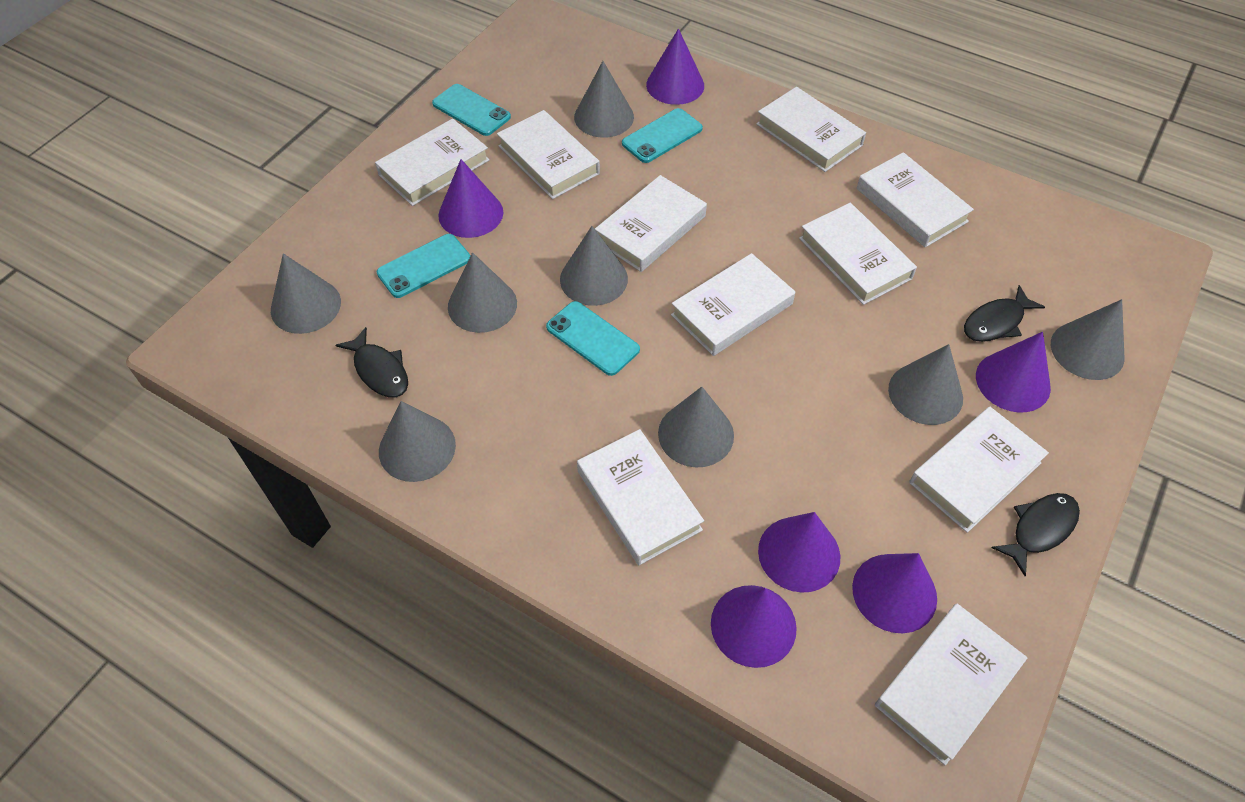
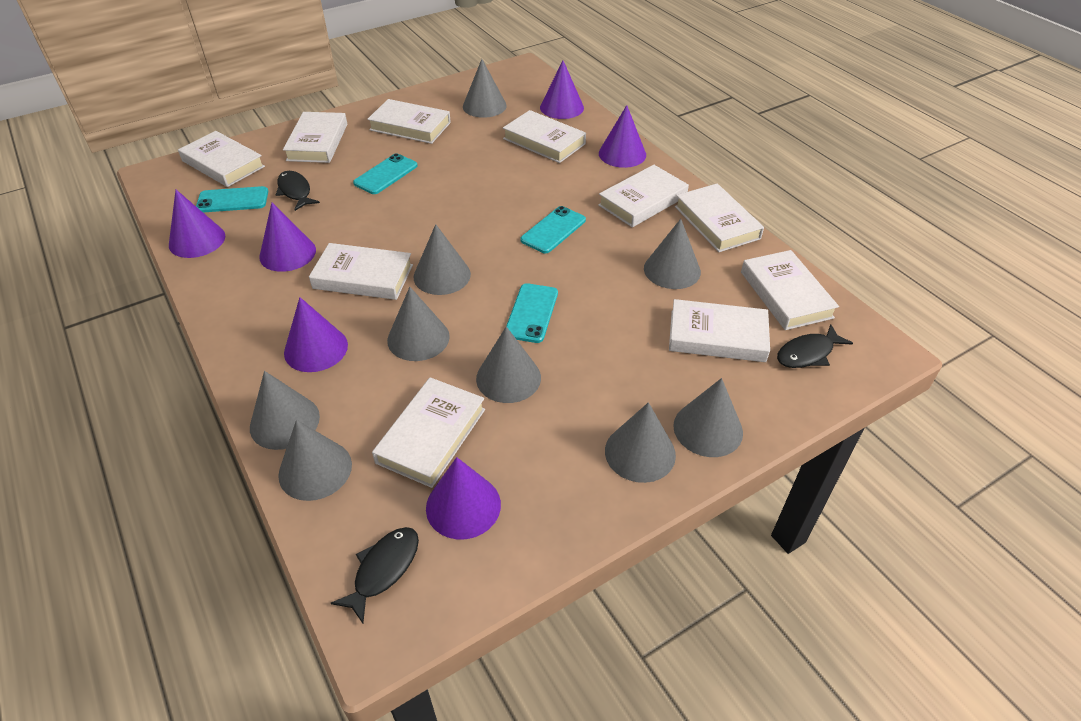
grey cone: 8 -> 9

